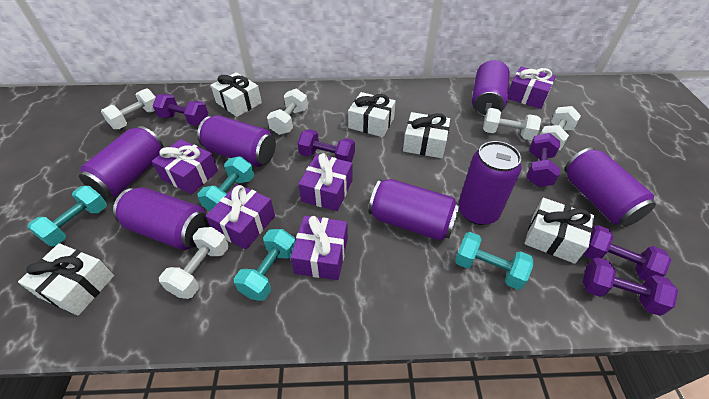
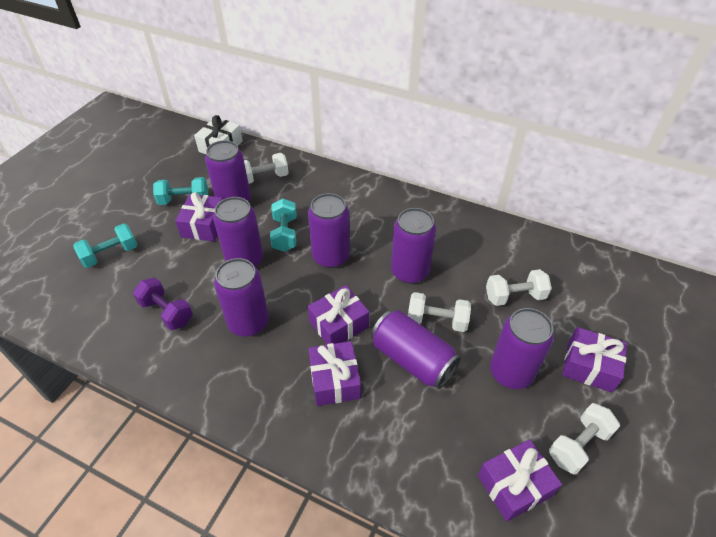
purple dumbbell: 5 -> 1
turquoise dumbbell: 4 -> 3
white dumbbell: 5 -> 4
white gift: 5 -> 1

